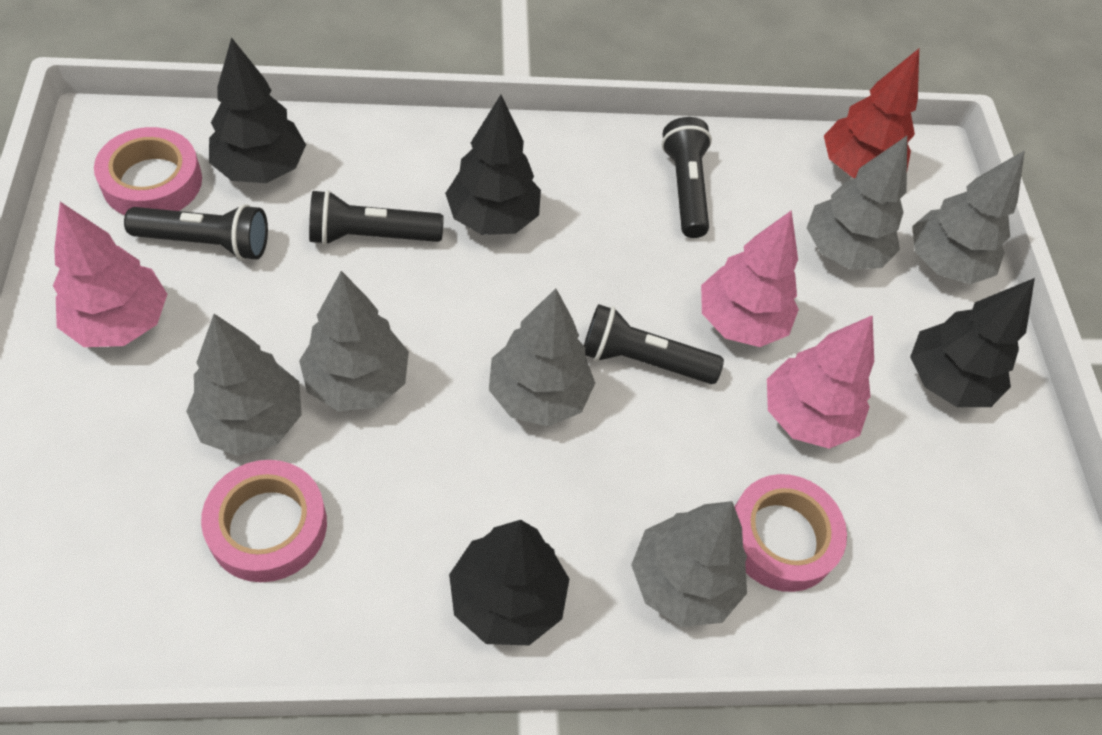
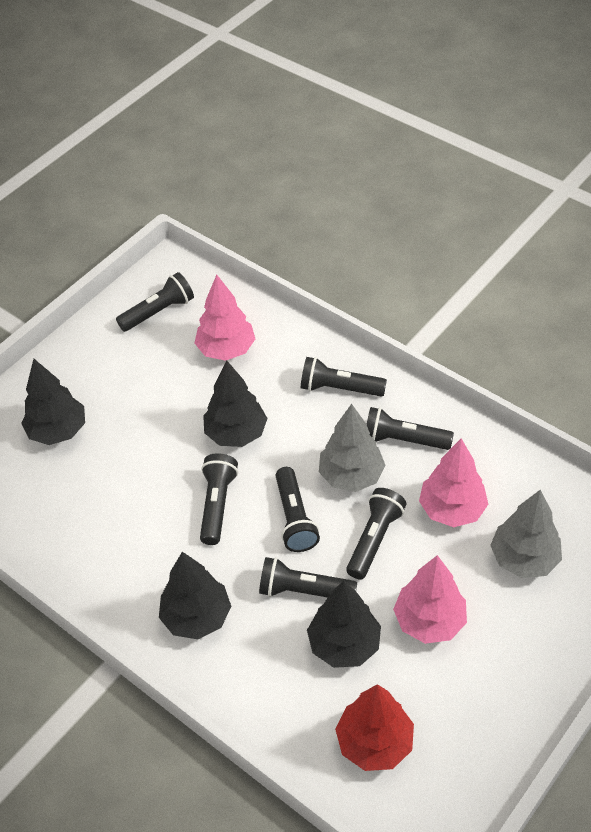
black flashlight: 4 -> 7
grey tree: 6 -> 2
pink tape: 3 -> 0

